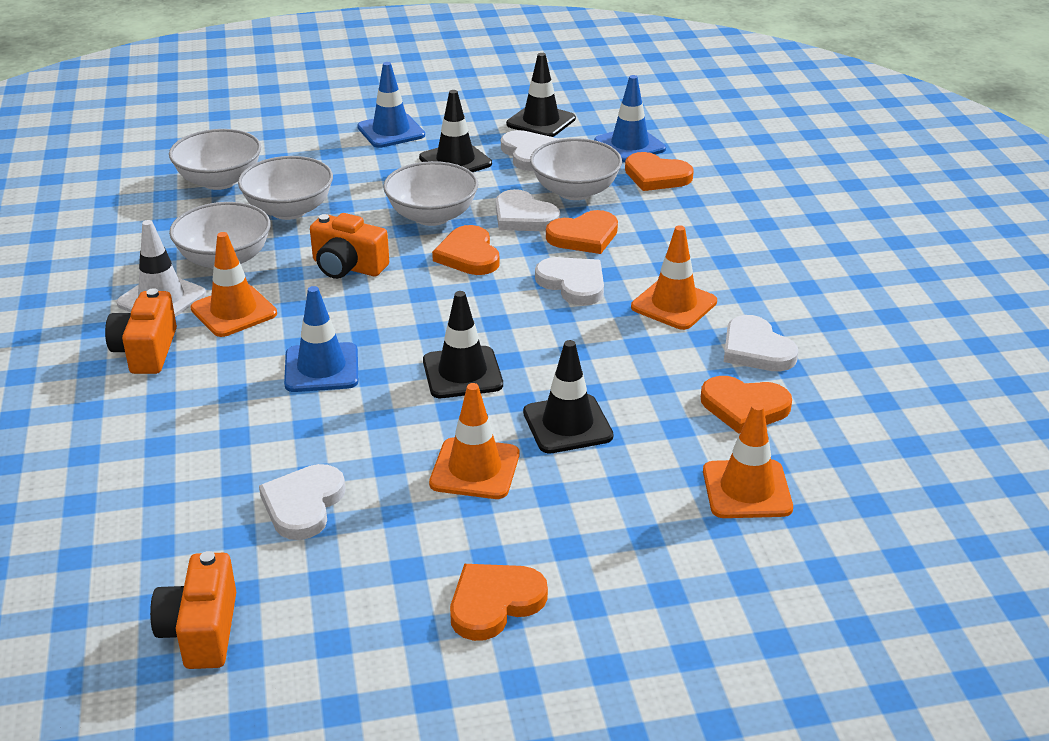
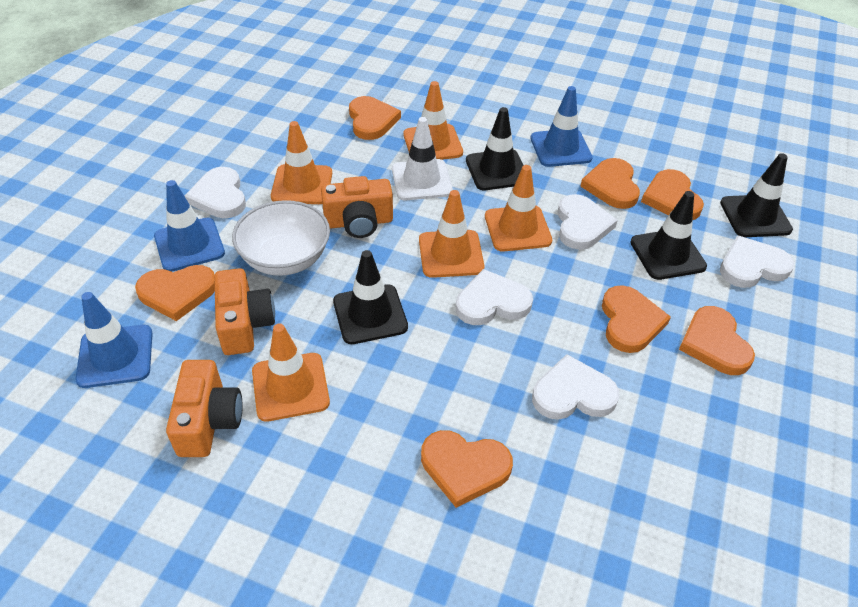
orange heart: 5 -> 7
orange traffic cone: 4 -> 5
white bowl: 5 -> 1

